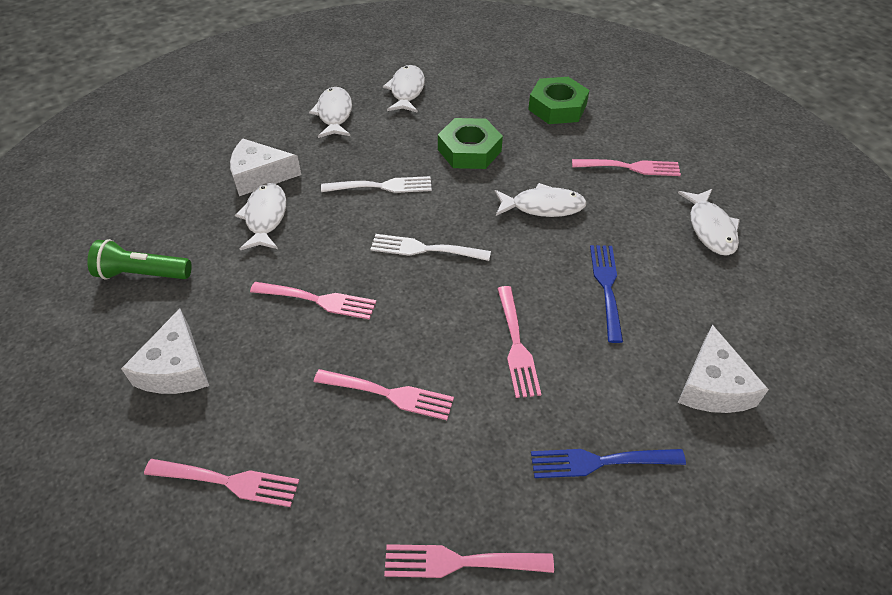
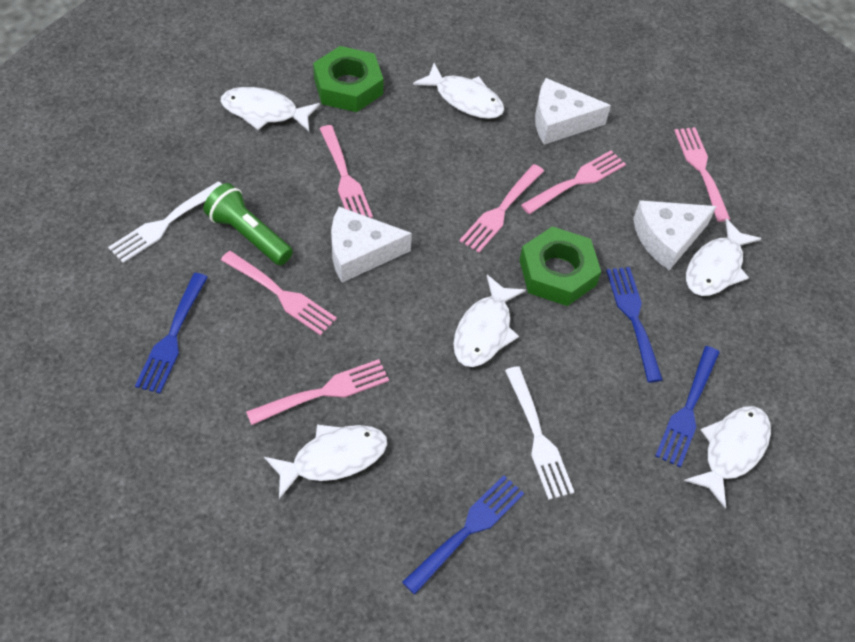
blue fork: 2 -> 4
white fish: 5 -> 6

